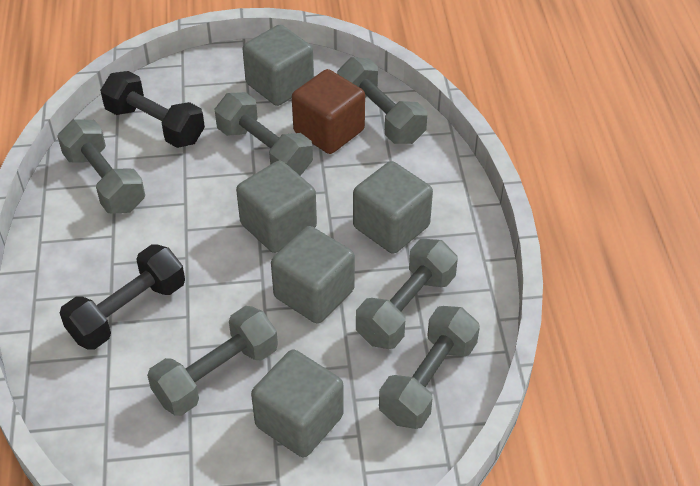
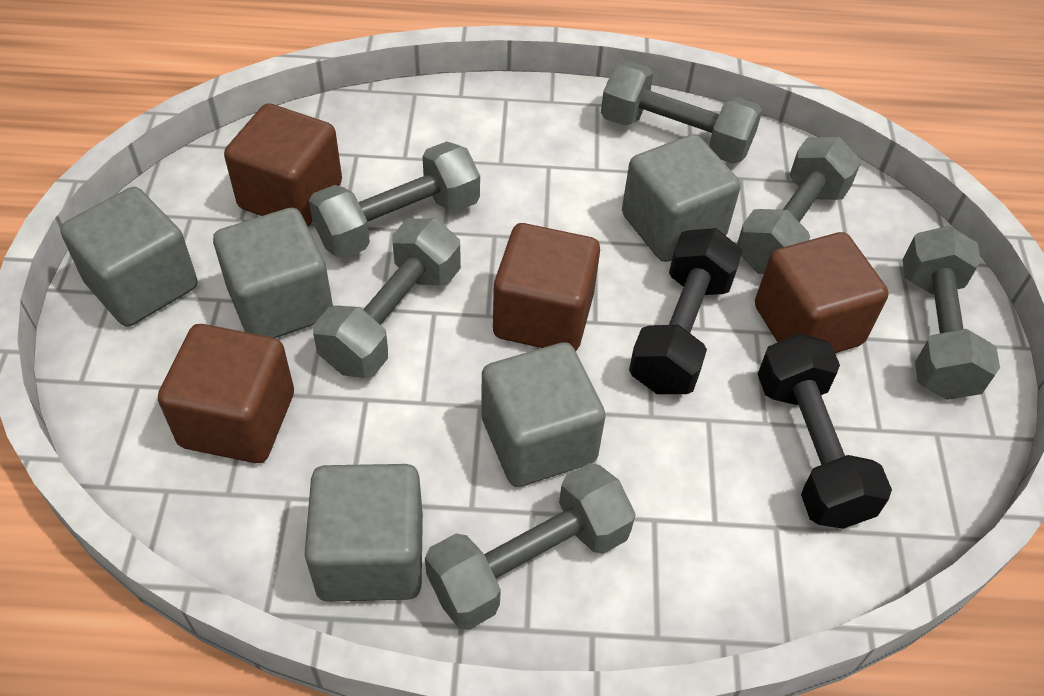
brown cube: 1 -> 4

